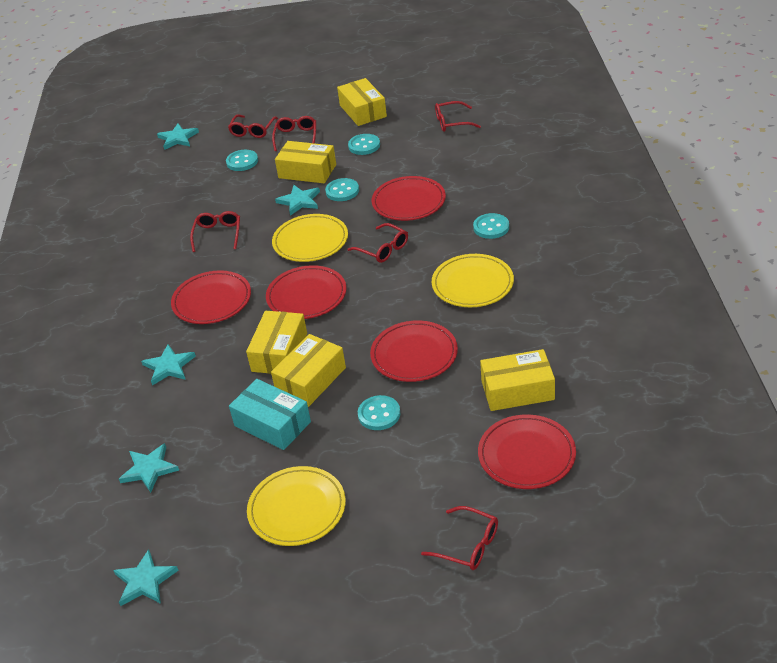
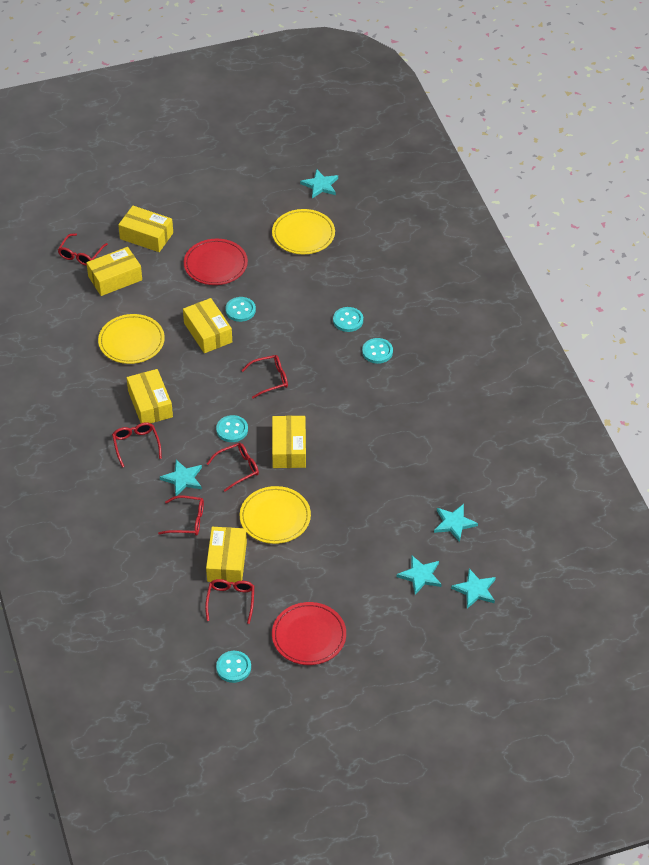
red plate: 5 -> 2
turquoise box: 1 -> 0
yellow box: 5 -> 6

